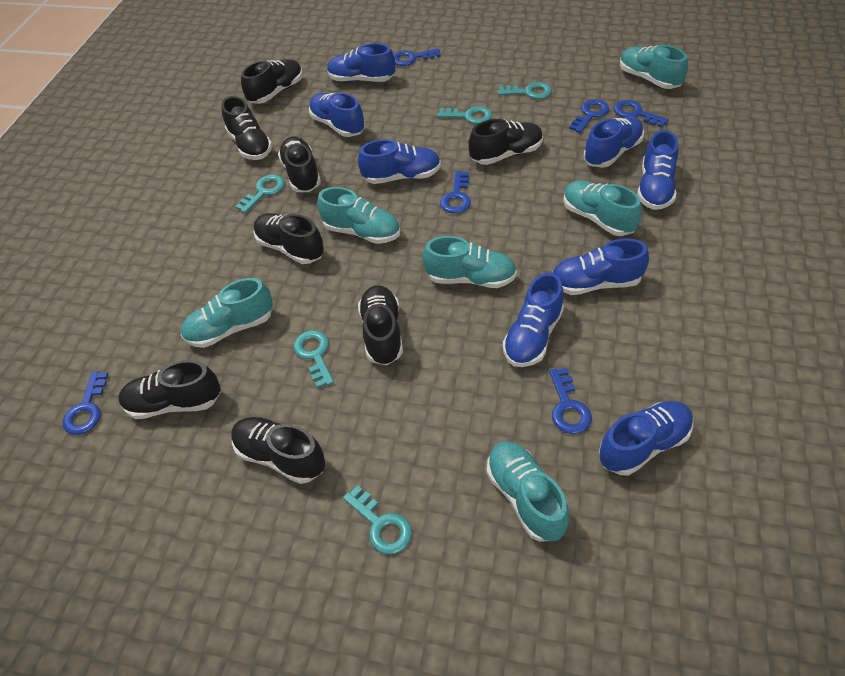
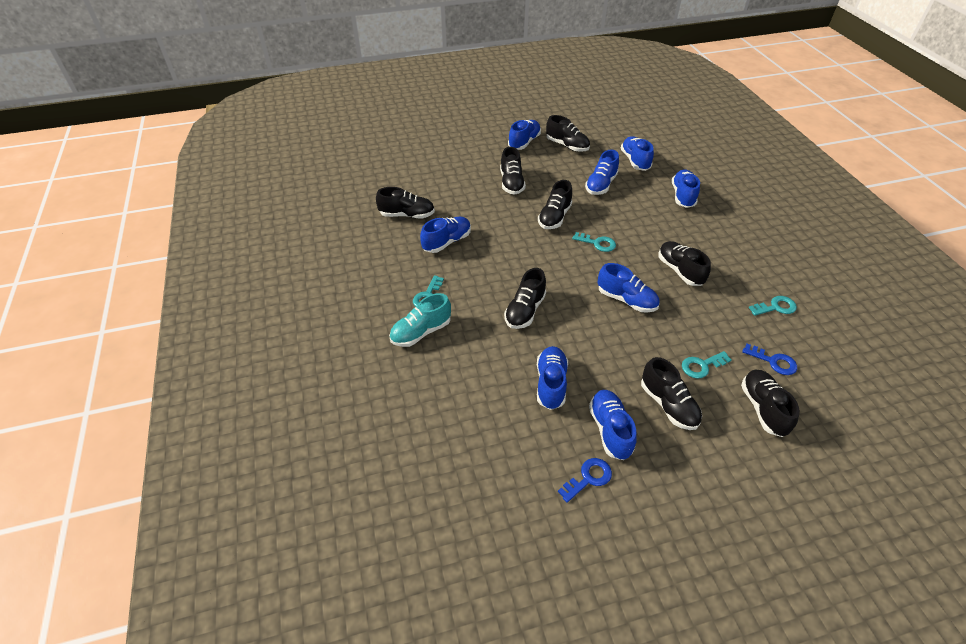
blue key: 6 -> 2
turquoise key: 5 -> 4
turquoise shoe: 6 -> 1

